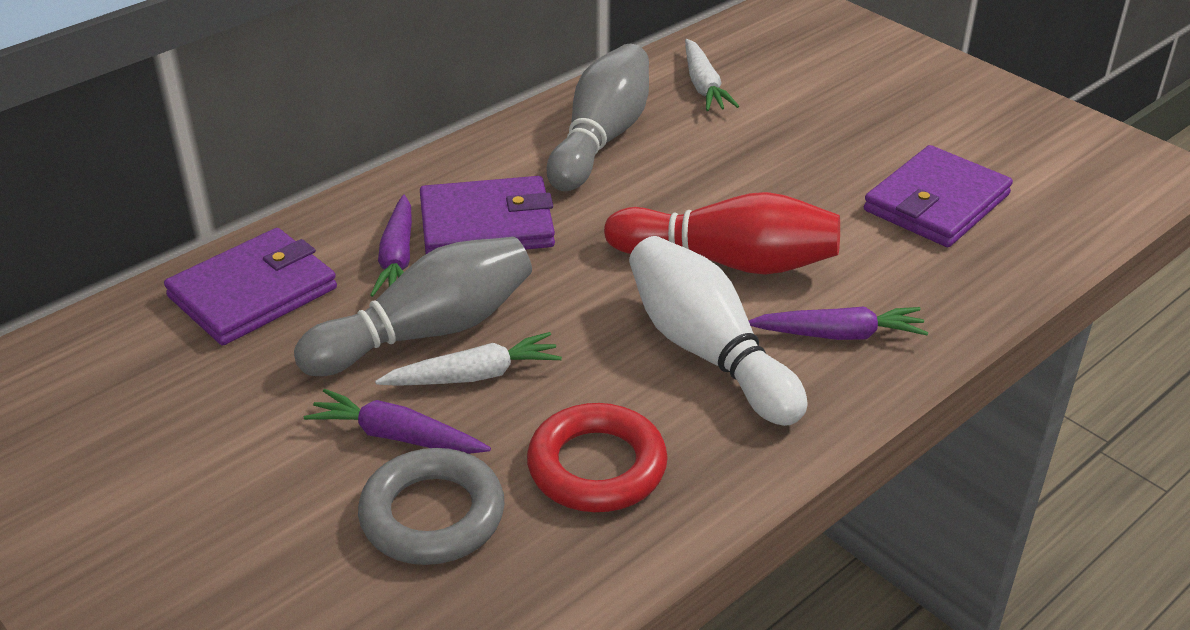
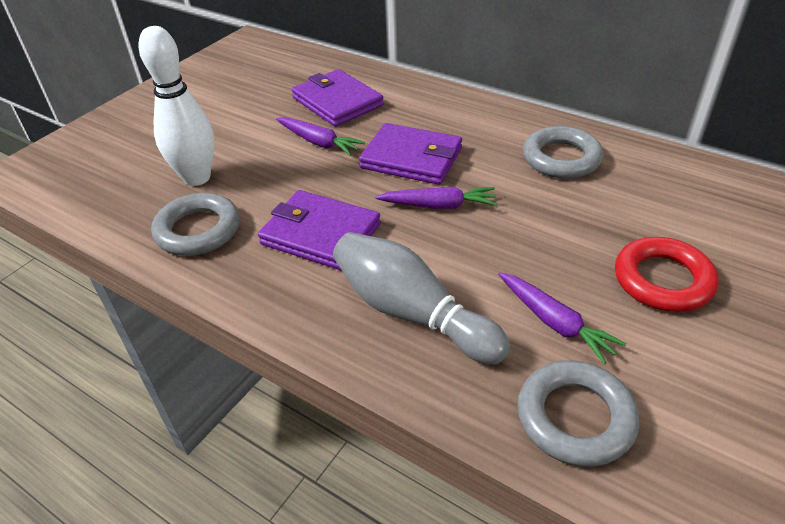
grey bowling pin: 2 -> 1
grey ring: 1 -> 3
red bowling pin: 1 -> 0
white carrot: 2 -> 0

